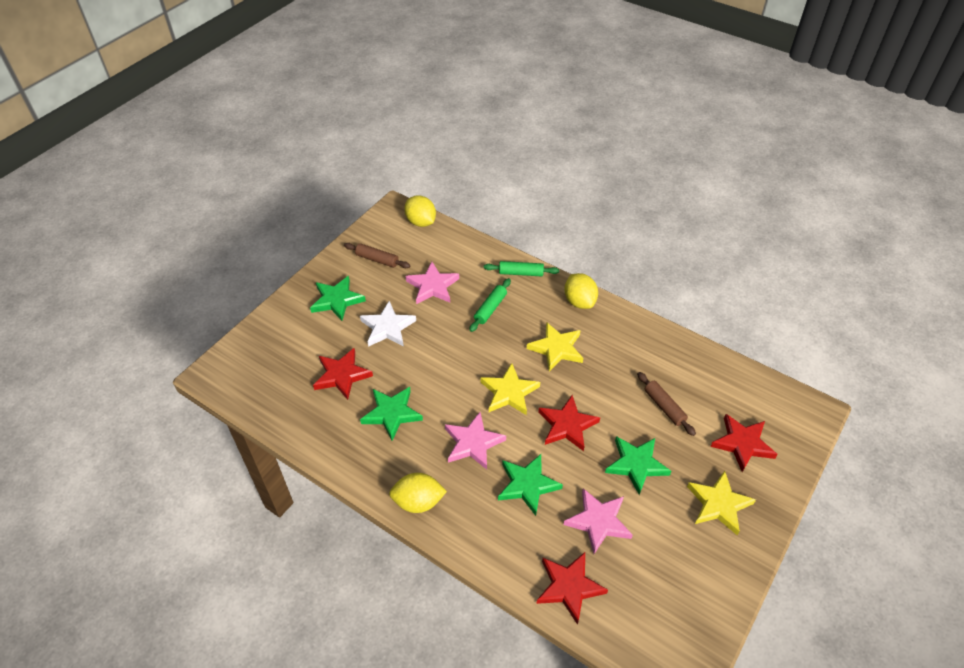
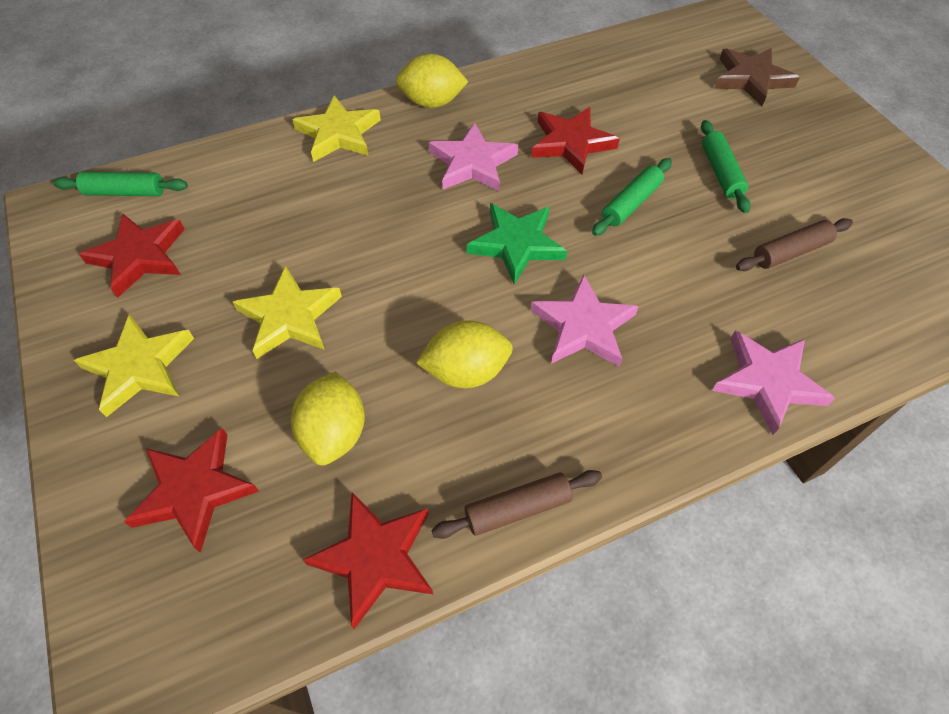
brown star: 0 -> 1
green rolling pin: 2 -> 3
green star: 4 -> 1
white star: 1 -> 0

